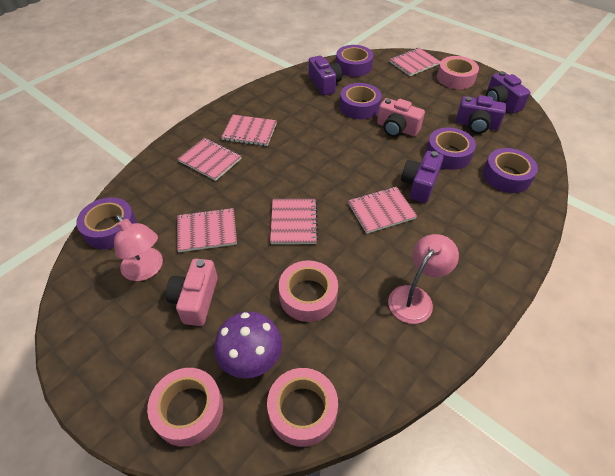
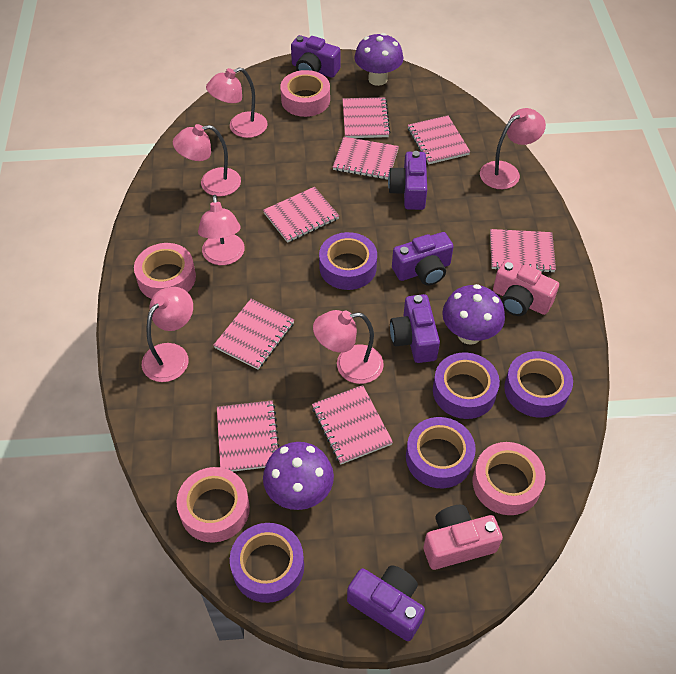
pink lamp: 2 -> 6
pink notebook: 6 -> 8
purple camera: 4 -> 5
purple mushroom: 1 -> 3

